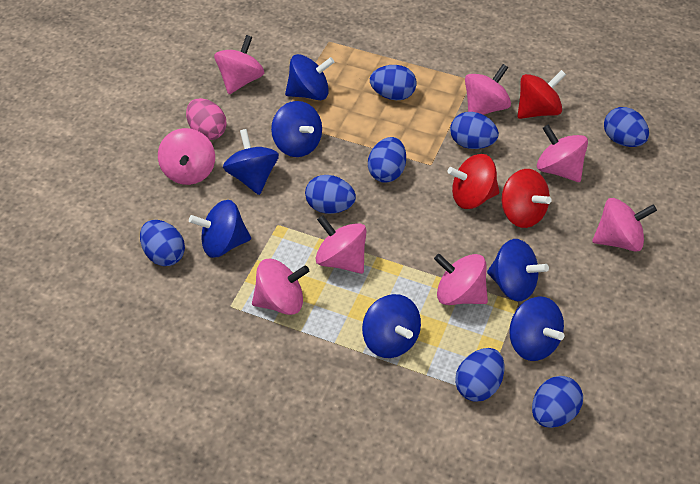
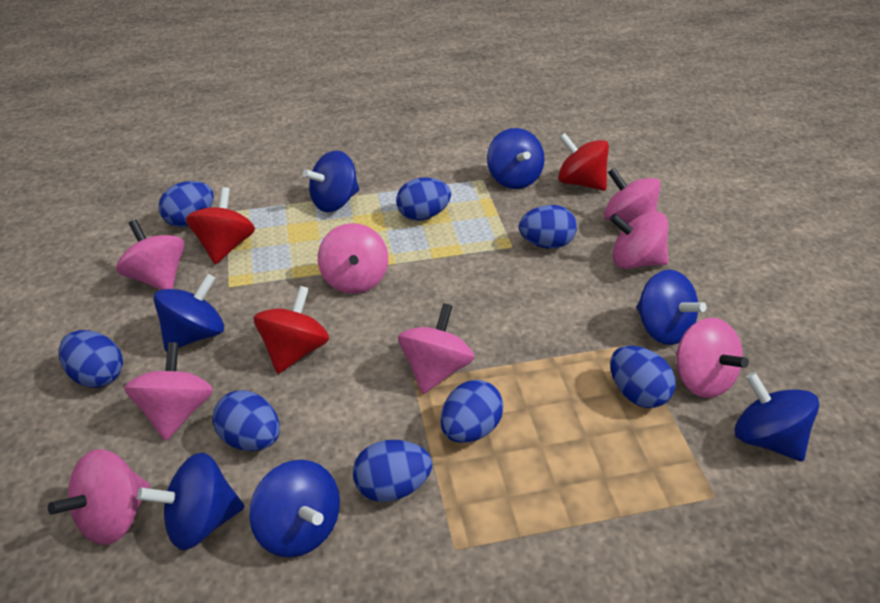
pink egg: 1 -> 0

